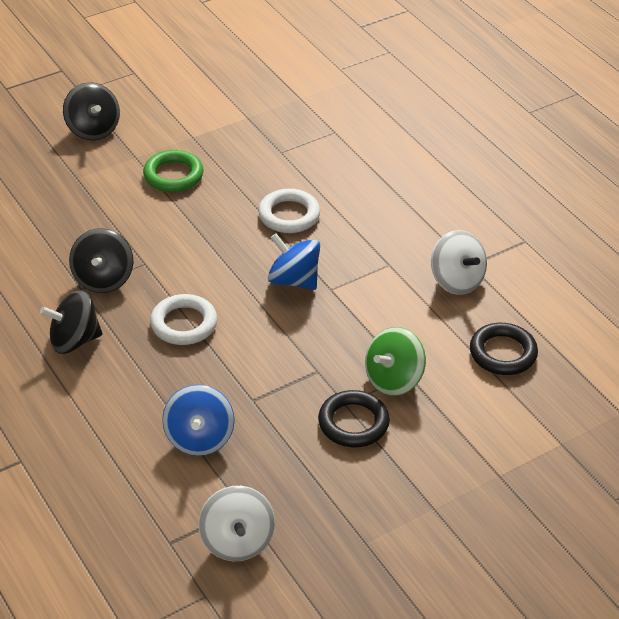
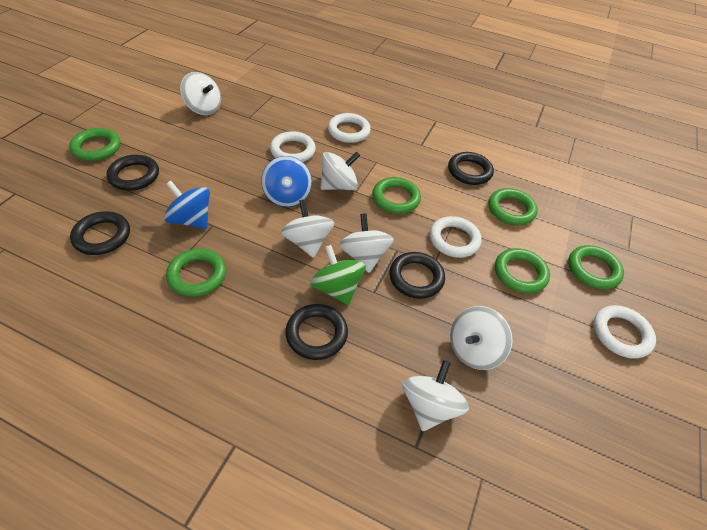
black ring: 2 -> 5
black spinning top: 3 -> 0
green ring: 1 -> 6
white ring: 2 -> 4
white spinning top: 2 -> 6

